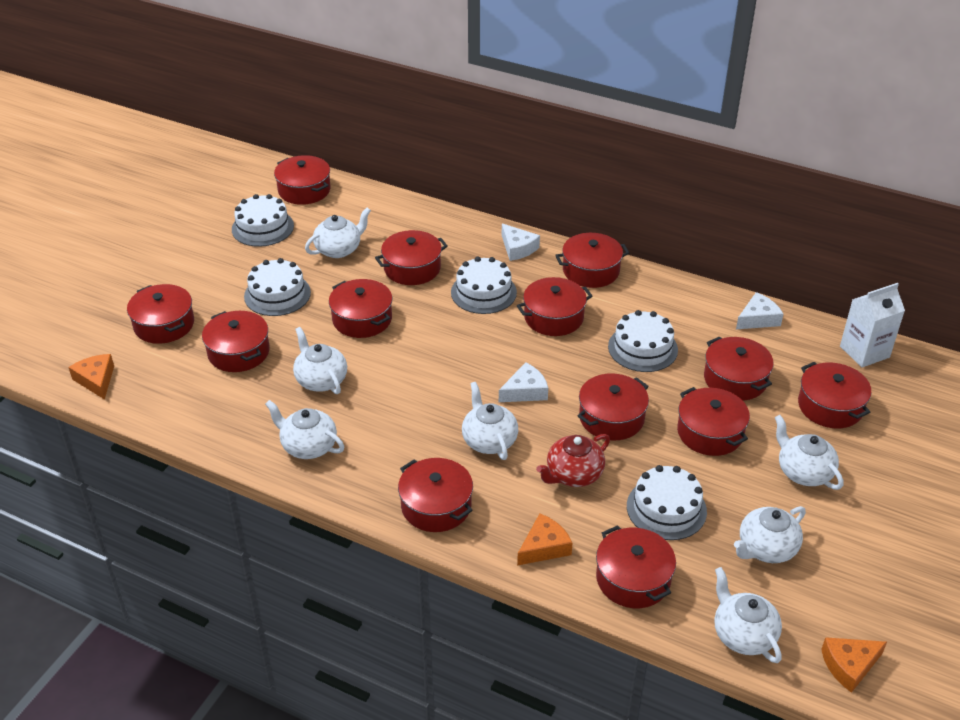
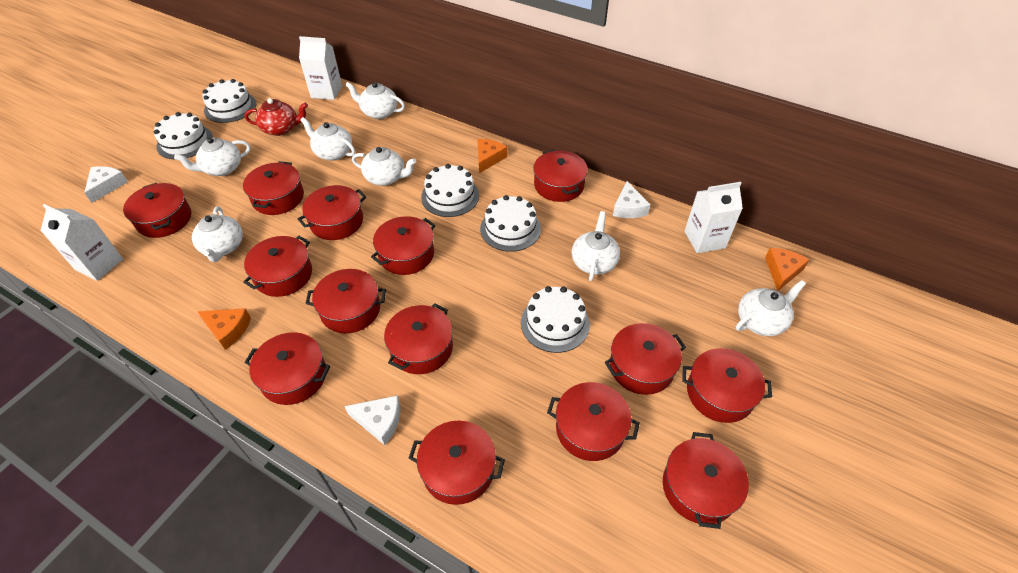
red pot: 13 -> 14
white carton: 1 -> 3

